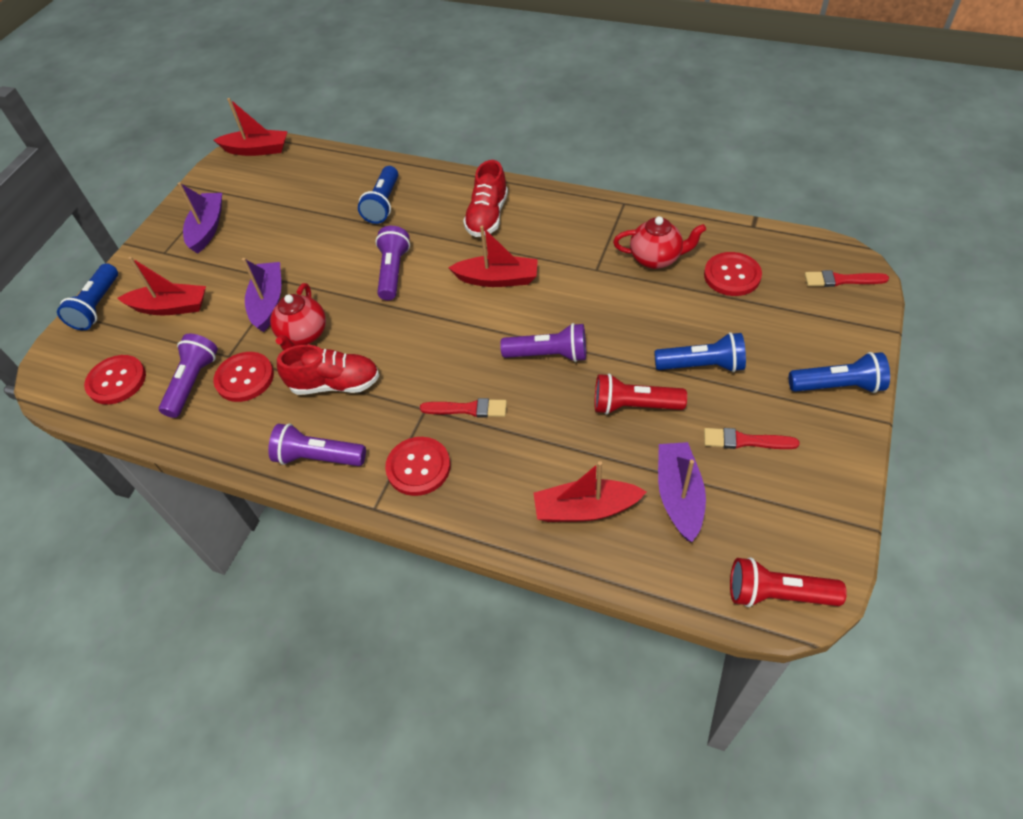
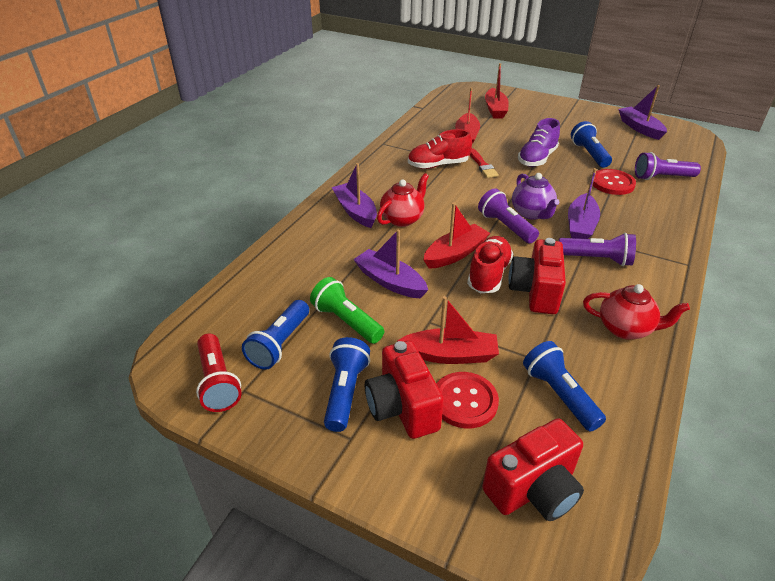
green flashlight: 0 -> 1
purple boat: 3 -> 4
purple flashlight: 4 -> 3
purple shoe: 0 -> 1
purple teapot: 0 -> 1
red brush: 3 -> 1
red button: 4 -> 2
red camera: 0 -> 3
red flashlight: 2 -> 1

